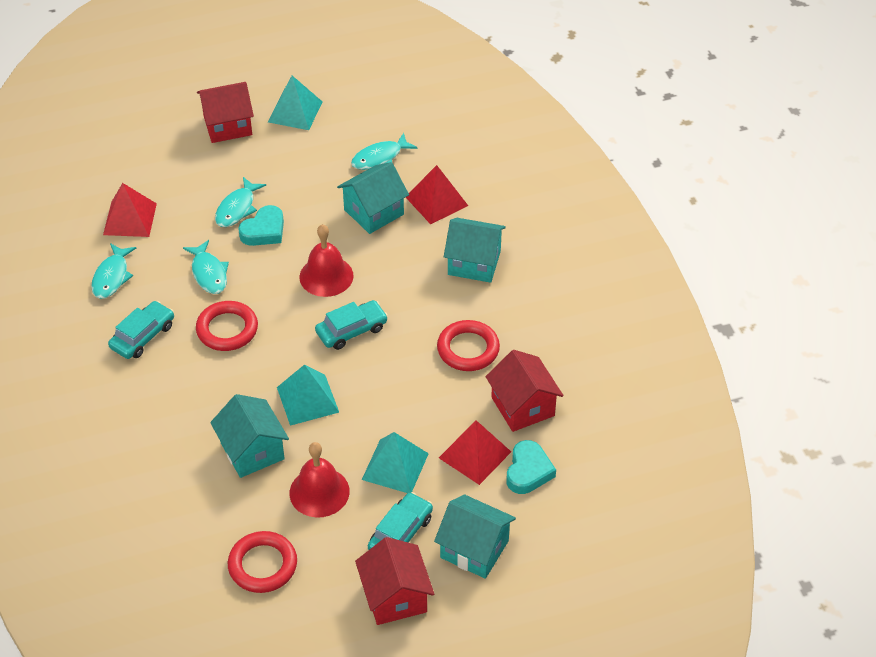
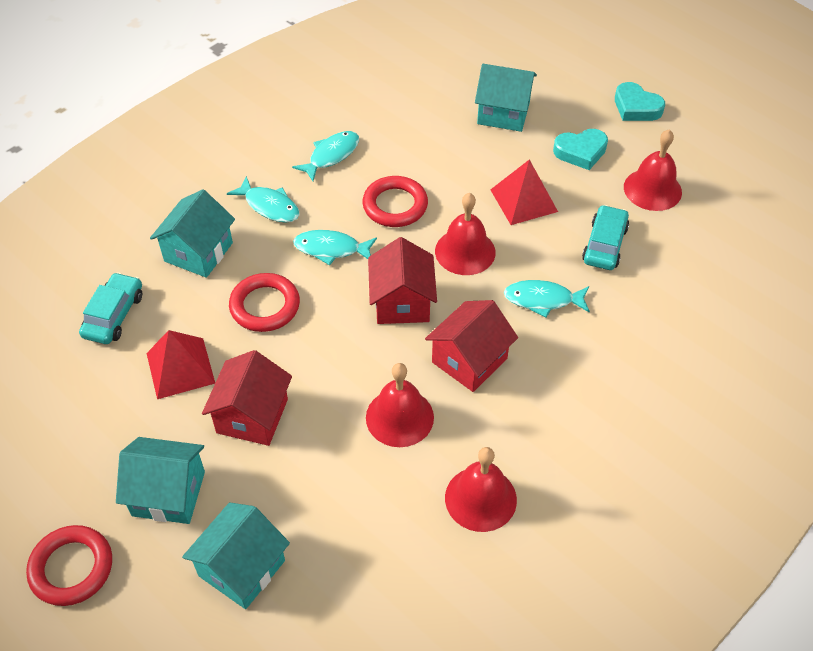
red bell: 2 -> 4
red pyramid: 3 -> 2
turquoise car: 3 -> 2
turquoise pyramid: 3 -> 0

